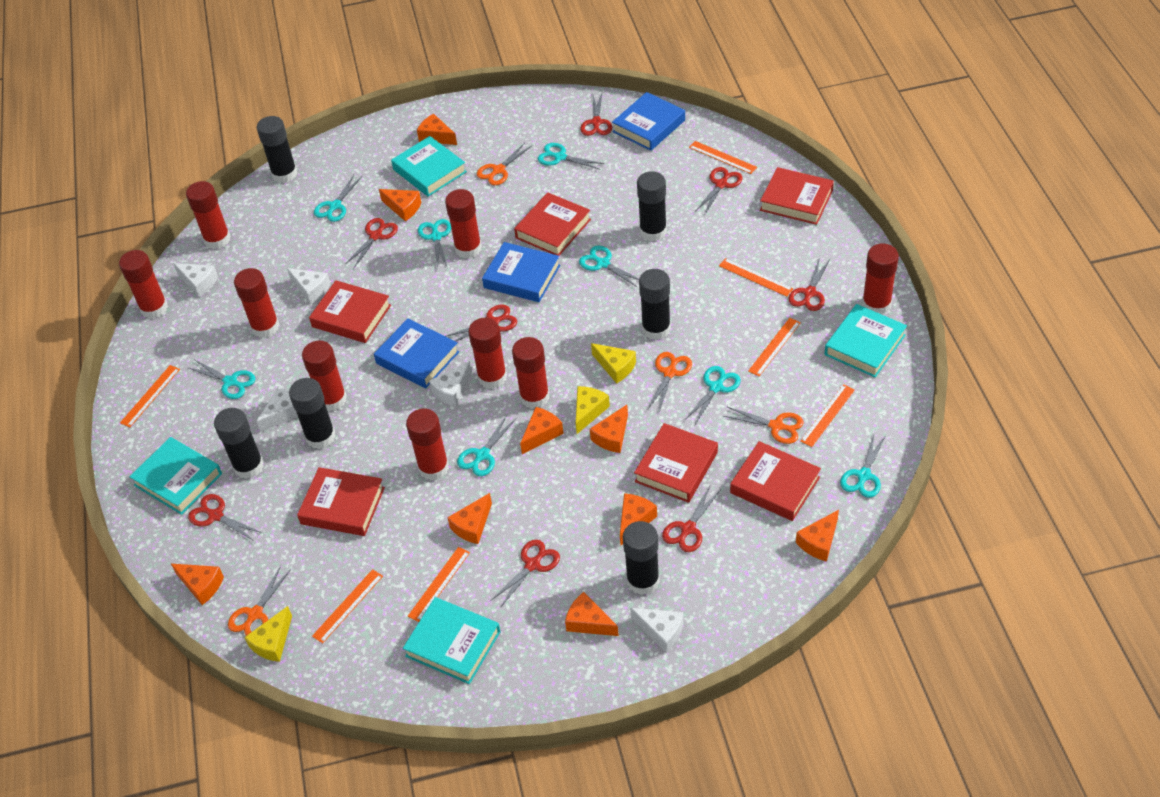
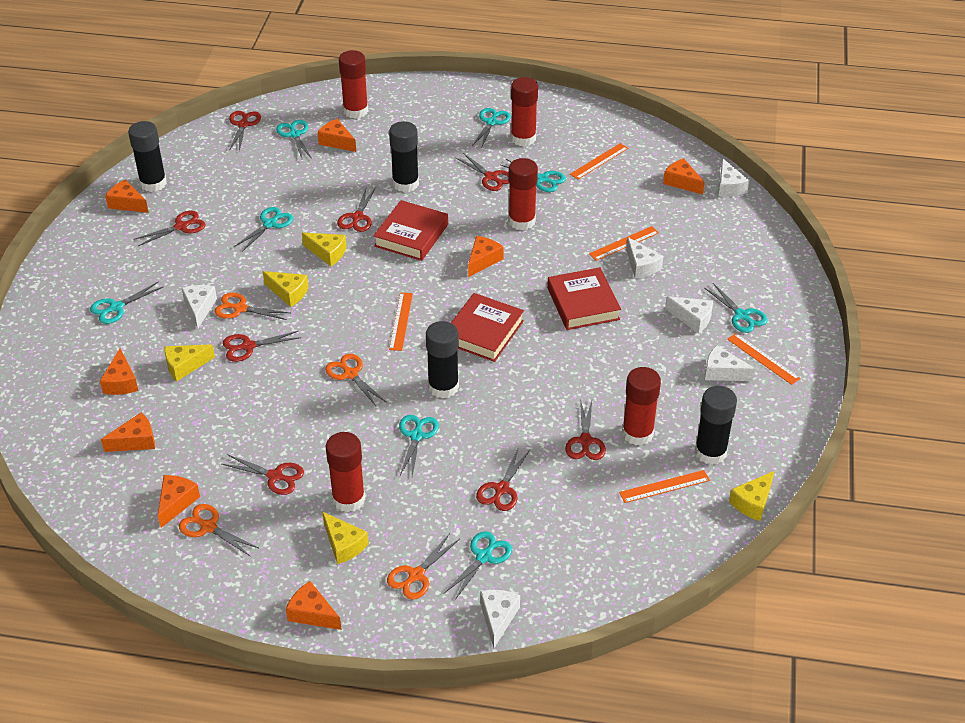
black glue stick: 6 -> 4
blue book: 3 -> 0
orange cheese: 9 -> 8
orange ruler: 7 -> 5
red book: 6 -> 3
red glue stick: 9 -> 5
turquoise book: 4 -> 0
white cheese: 5 -> 6
yellow cheese: 3 -> 5

